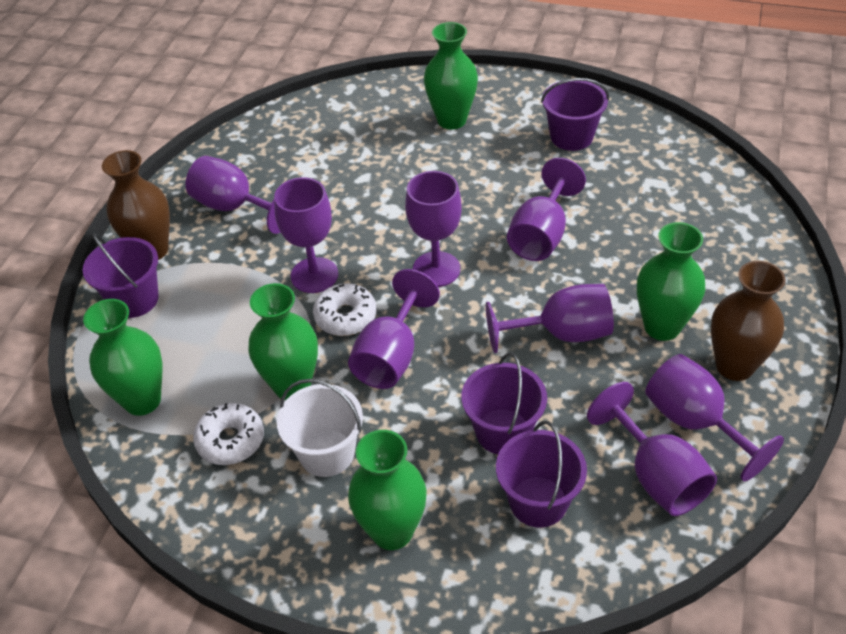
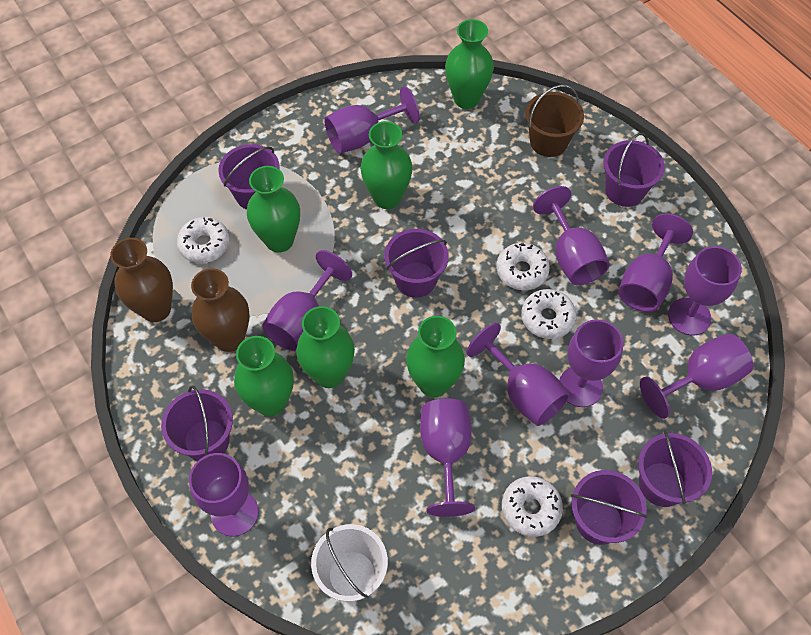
brown bucket: 0 -> 1
green vase: 5 -> 6
purple bucket: 4 -> 6
purple goblet: 8 -> 10
white donut: 2 -> 4

